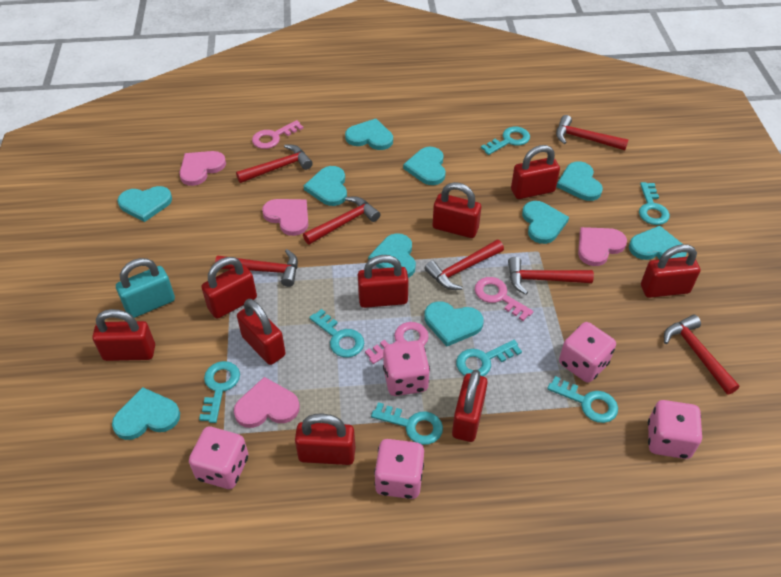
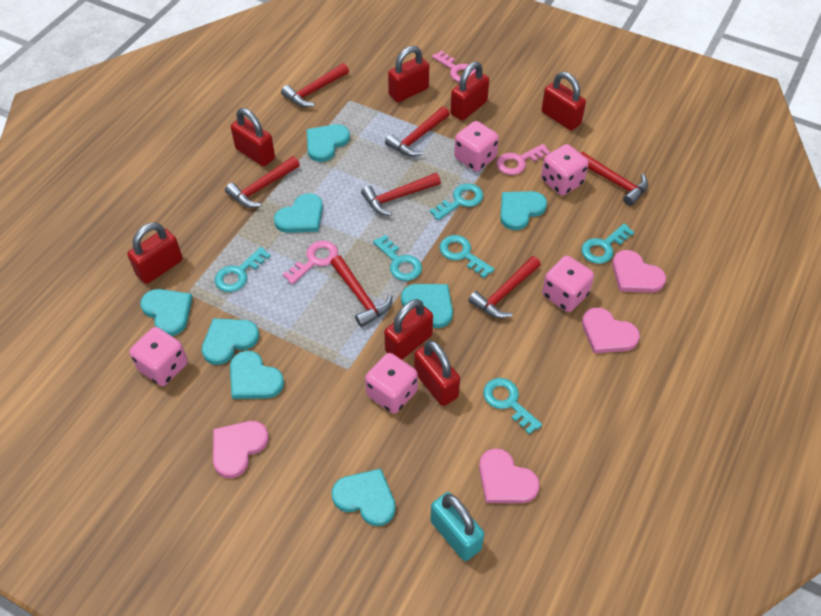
red padlock: 9 -> 7
turquoise heart: 10 -> 8
turquoise key: 7 -> 6

